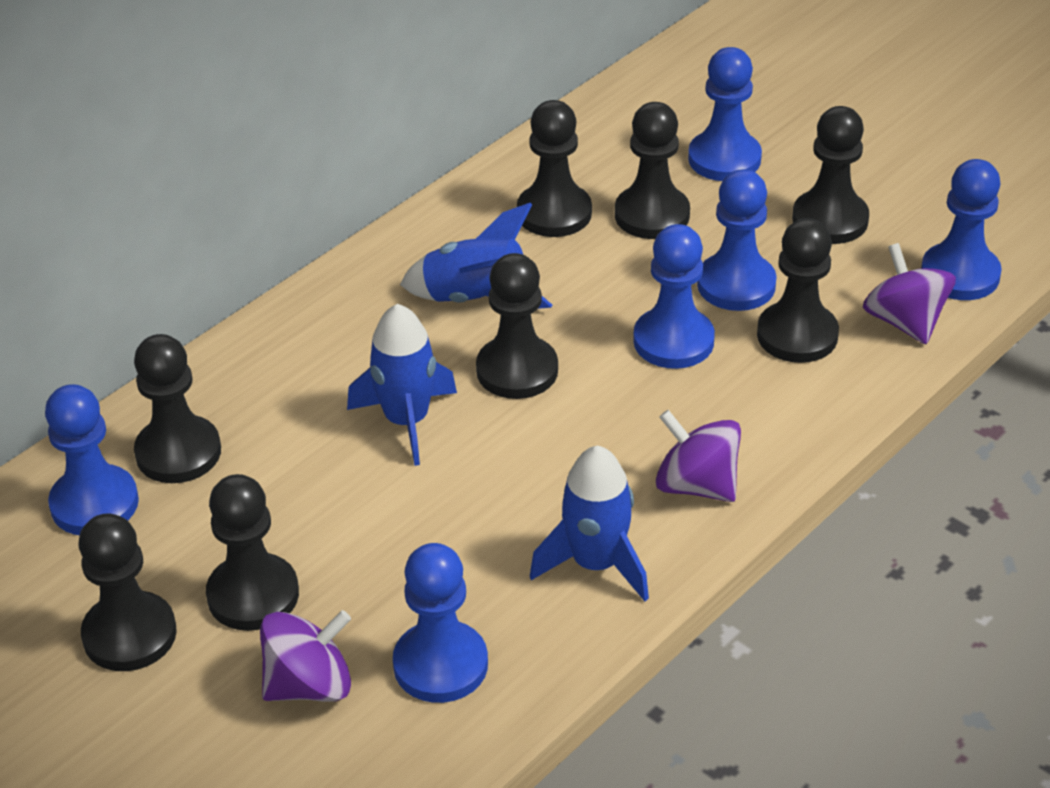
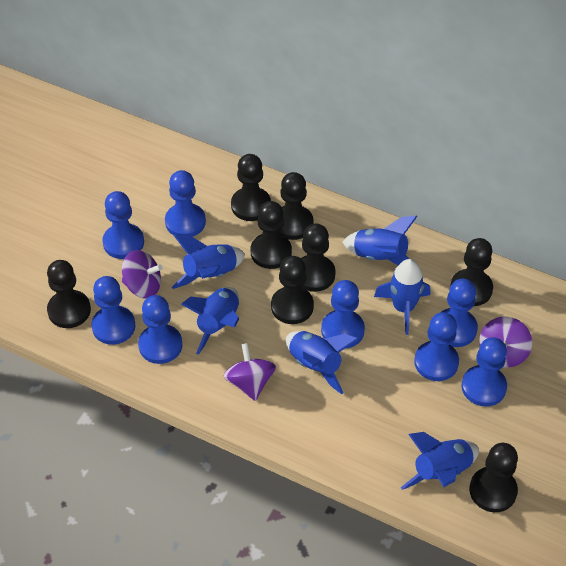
blue pawn: 6 -> 8
blue rocket: 3 -> 6

